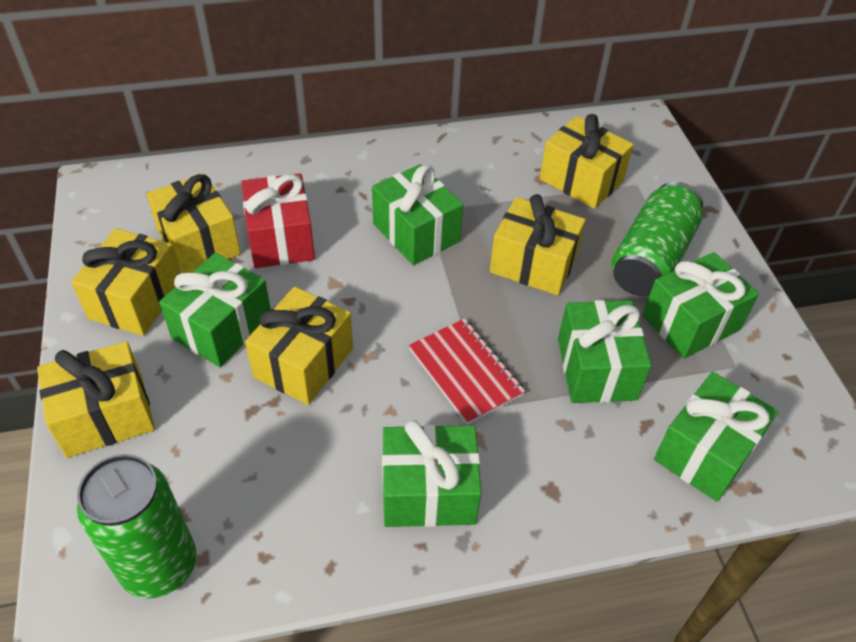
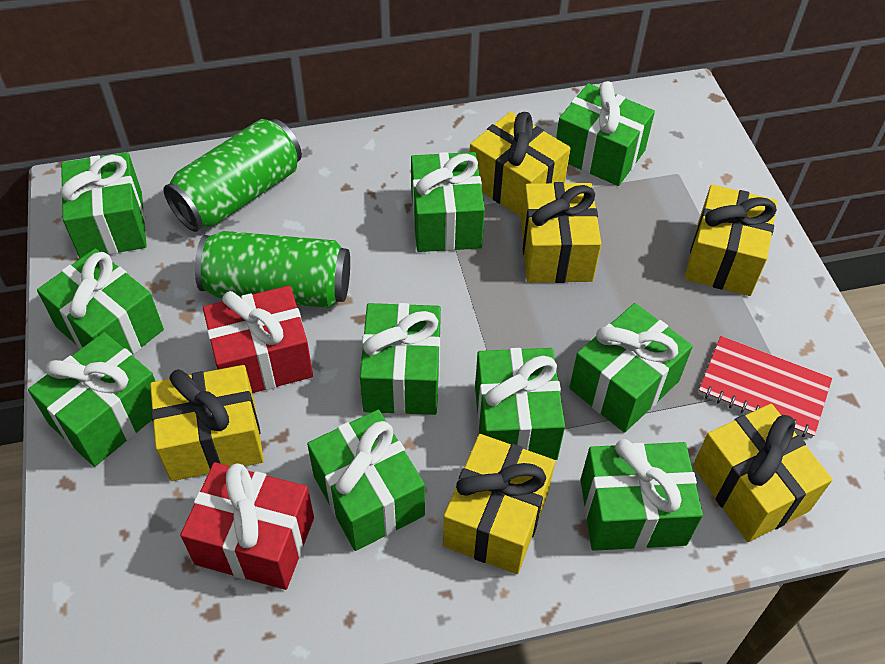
green gift: 6 -> 10
red gift: 1 -> 2

